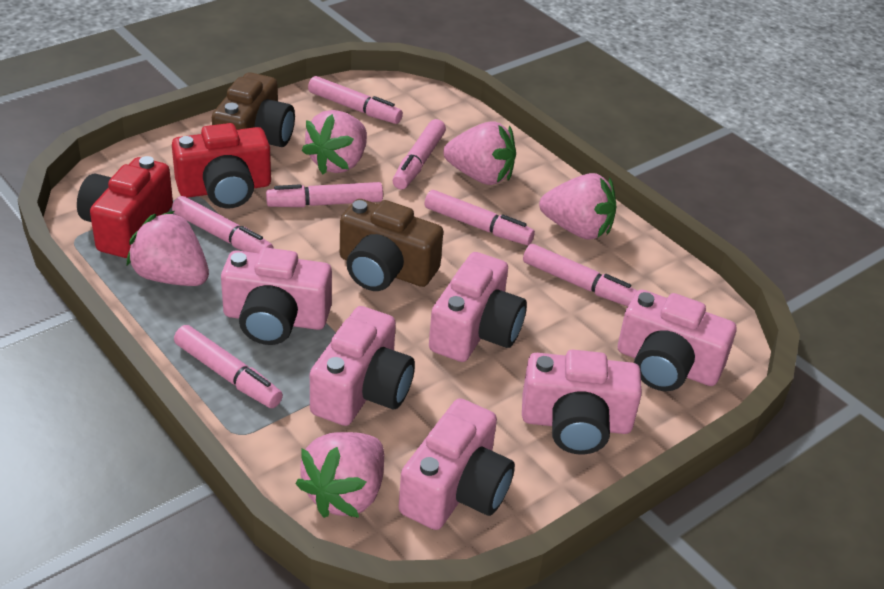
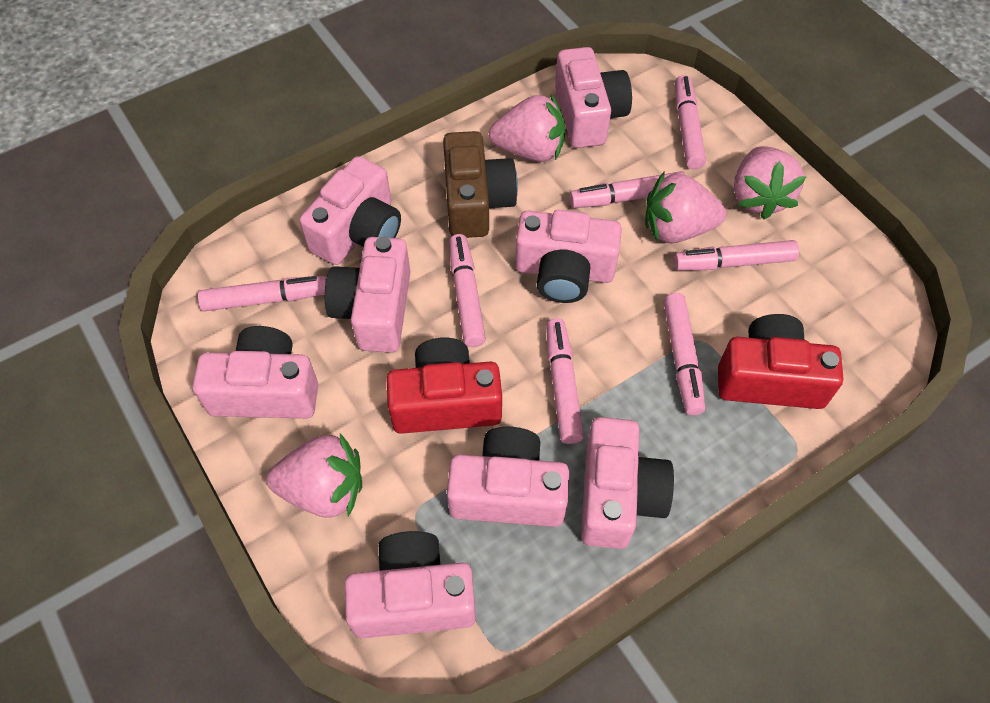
brown camera: 2 -> 1
pink camera: 6 -> 8
pink strawberry: 5 -> 4

